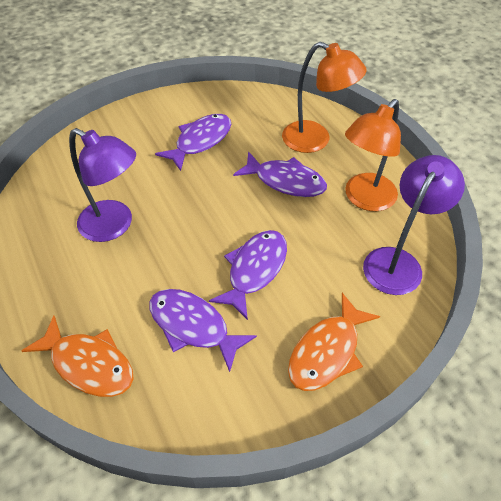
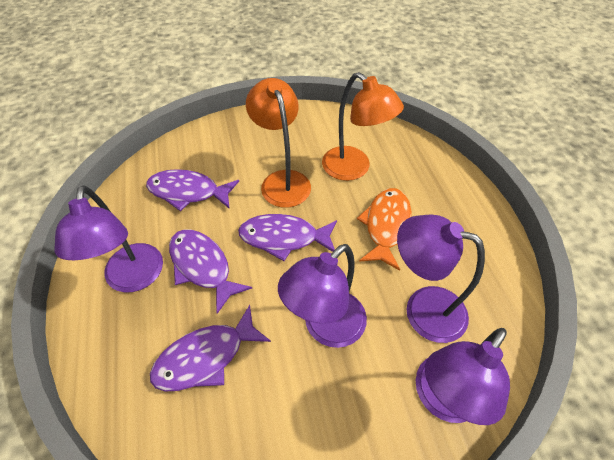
orange fish: 2 -> 1
purple lamp: 2 -> 4

